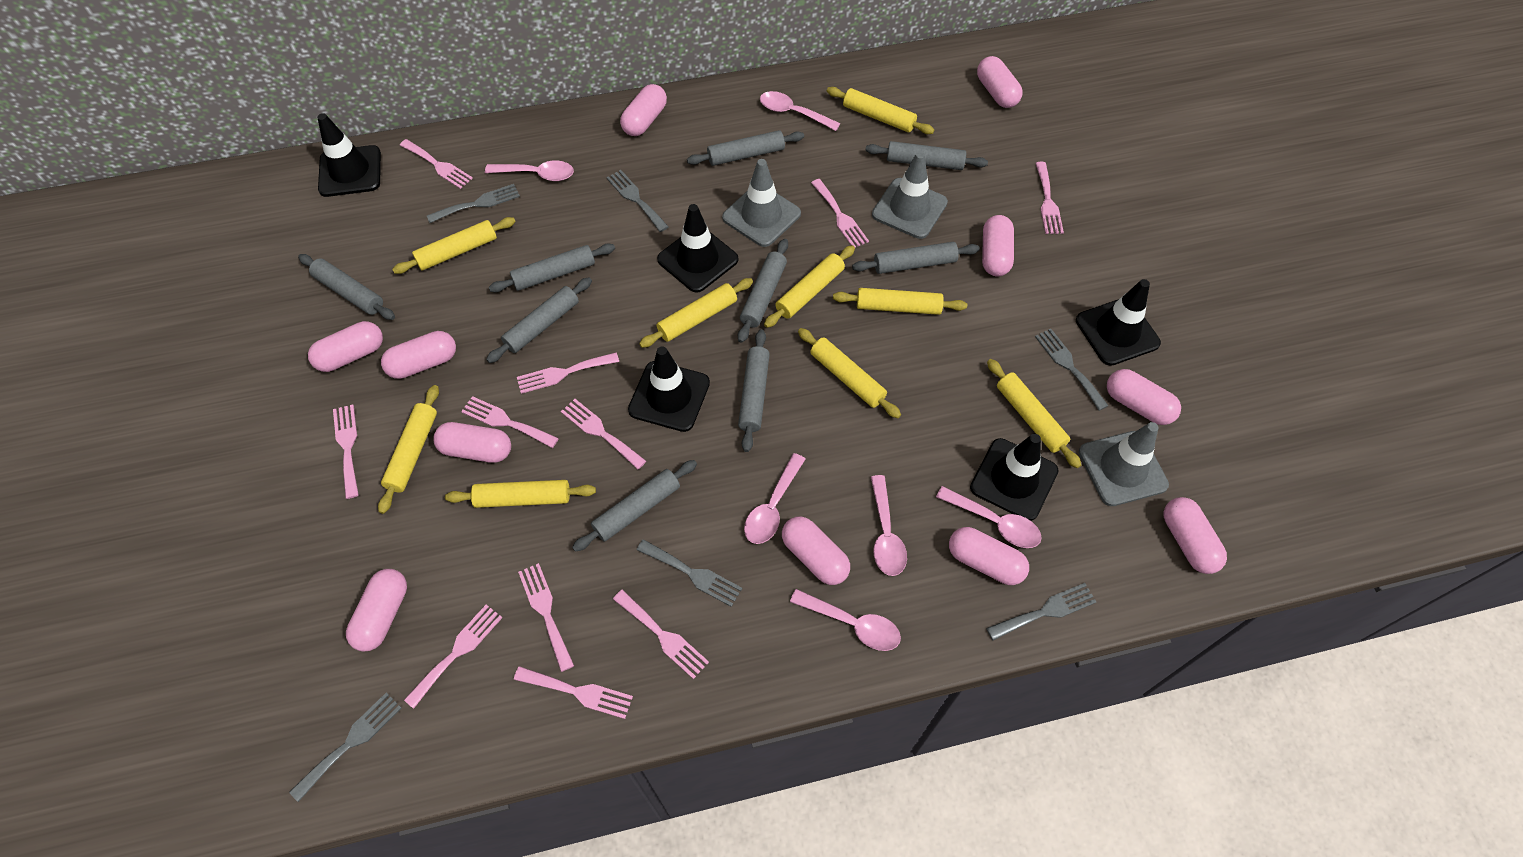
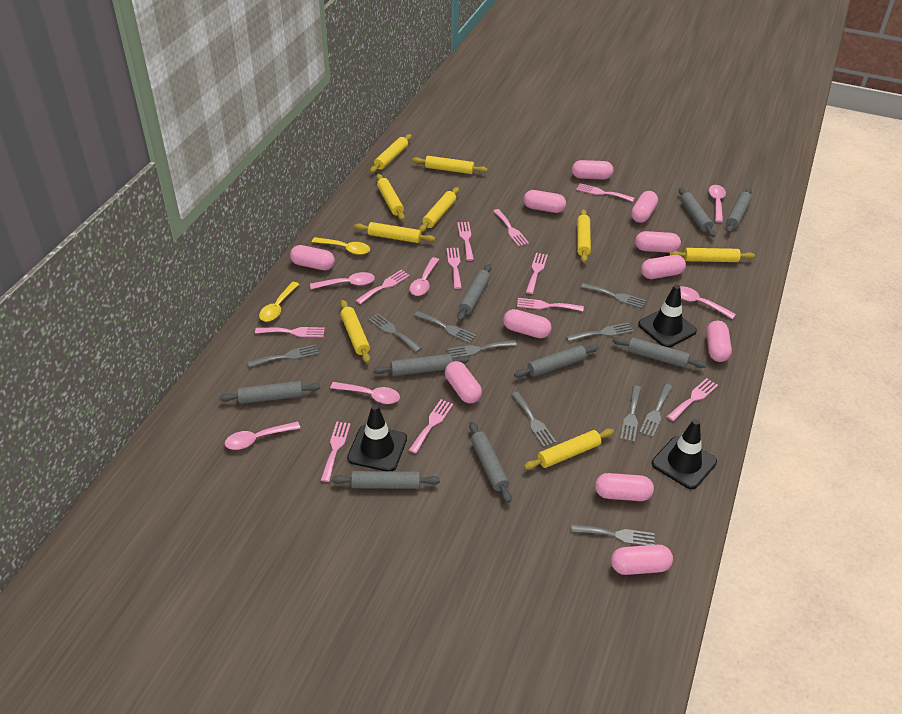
black traffic cone: 5 -> 3
grey fork: 6 -> 10
grey traffic cone: 3 -> 0
yellow spoon: 0 -> 2

